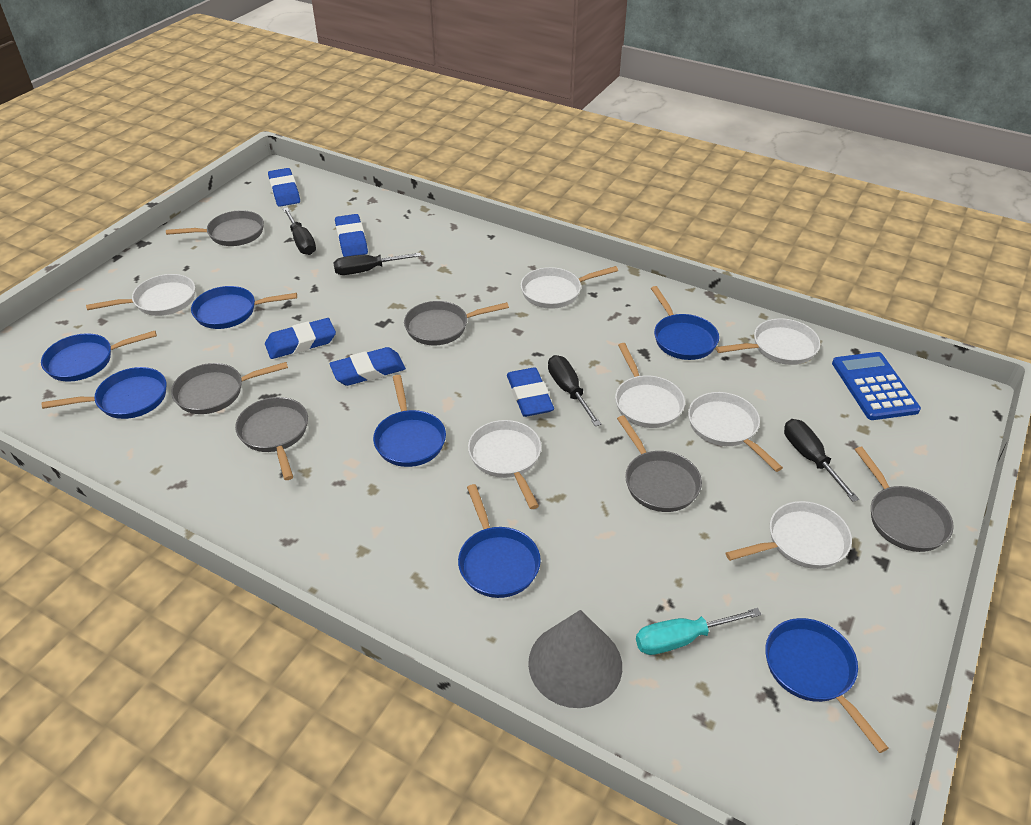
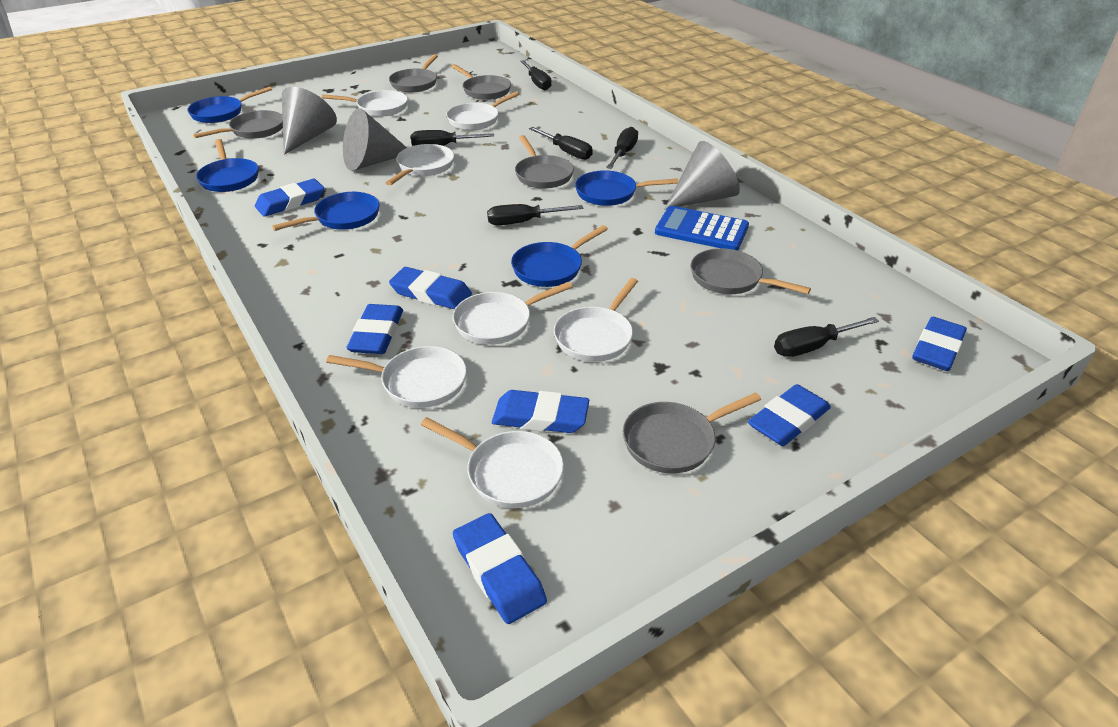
black screwdriver: 4 -> 6
blue eraser: 5 -> 7
blue pan: 7 -> 5
grey cone: 1 -> 3
turquoise screwdriver: 1 -> 0

